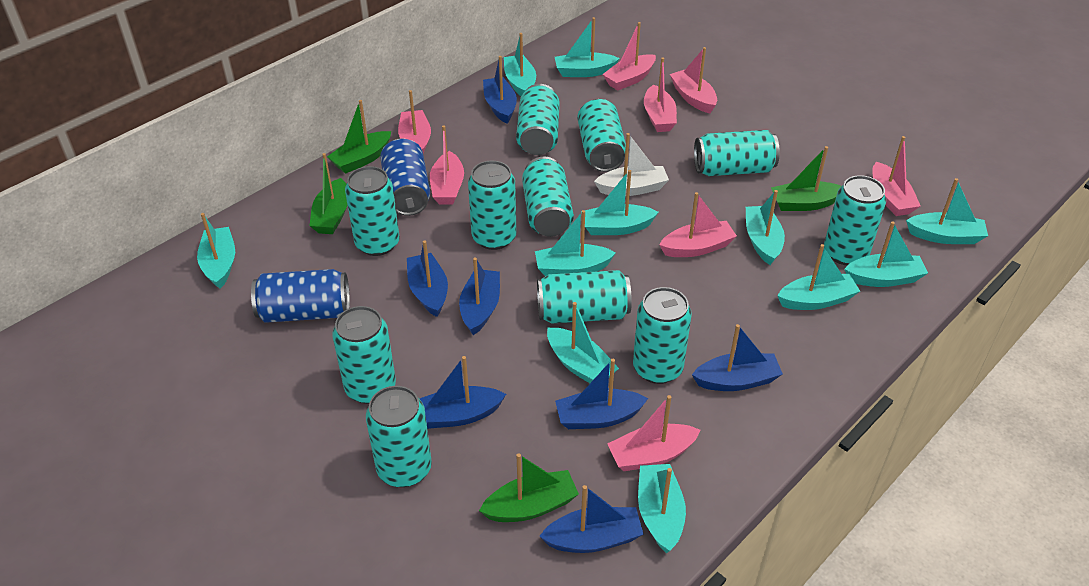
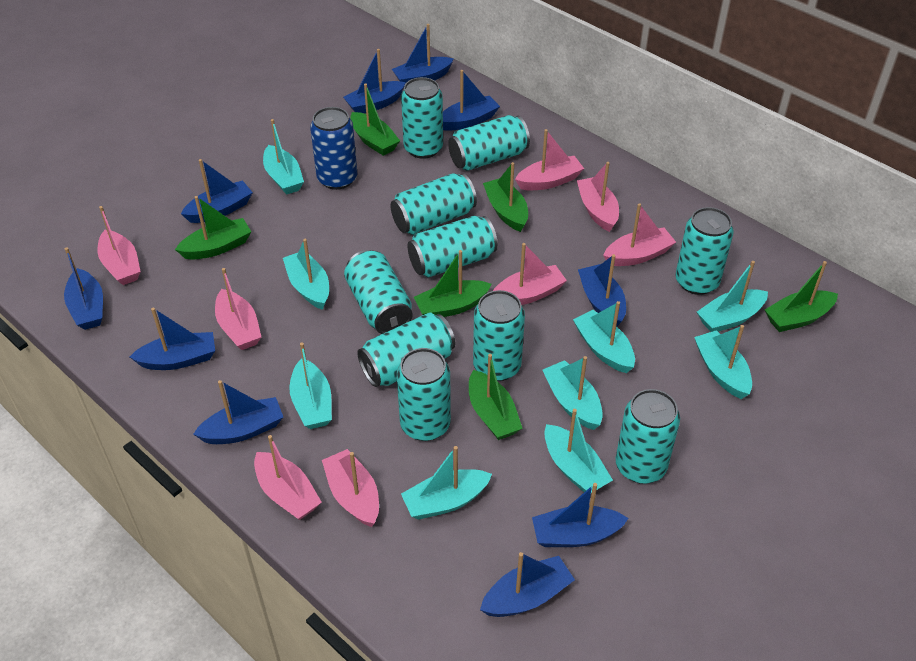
blue boat: 7 -> 10
blue can: 2 -> 1
green boat: 4 -> 6
turquoise boat: 11 -> 9
turquoise can: 11 -> 10
white boat: 1 -> 0

